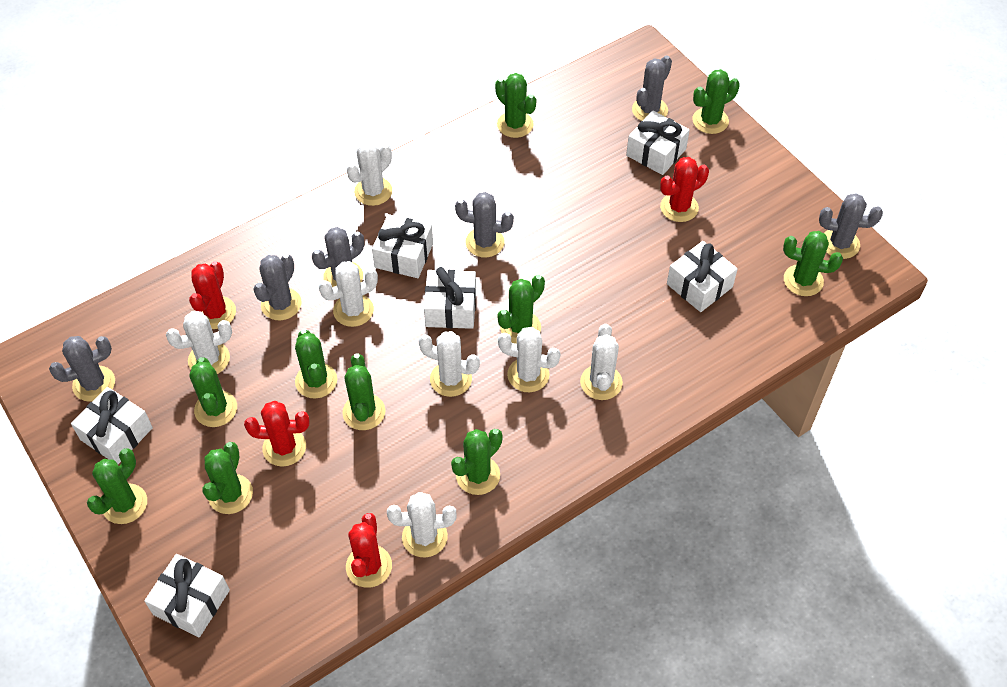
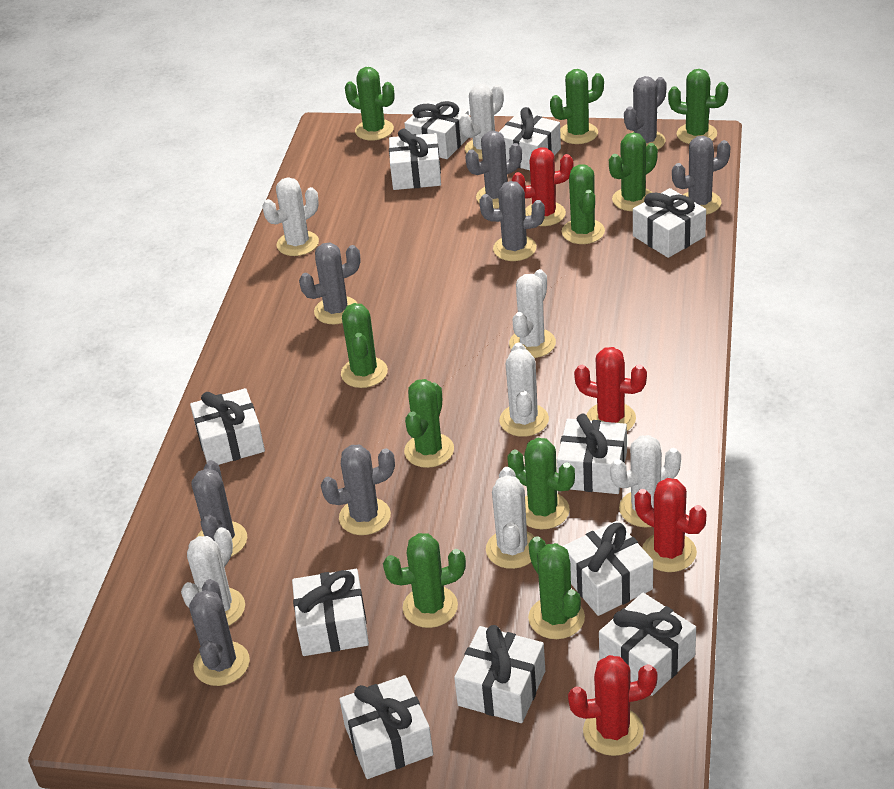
grey cactus: 6 -> 8
white gift: 6 -> 11

